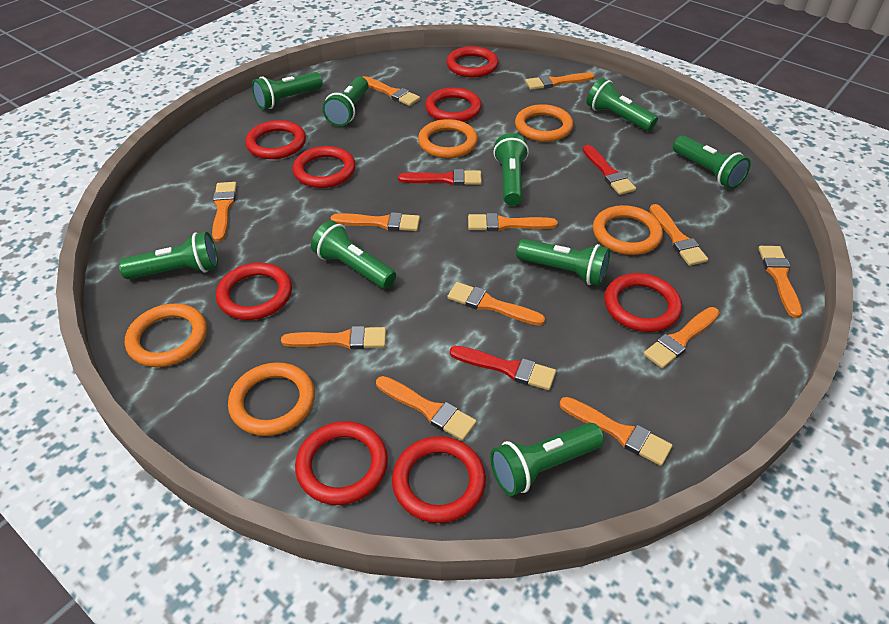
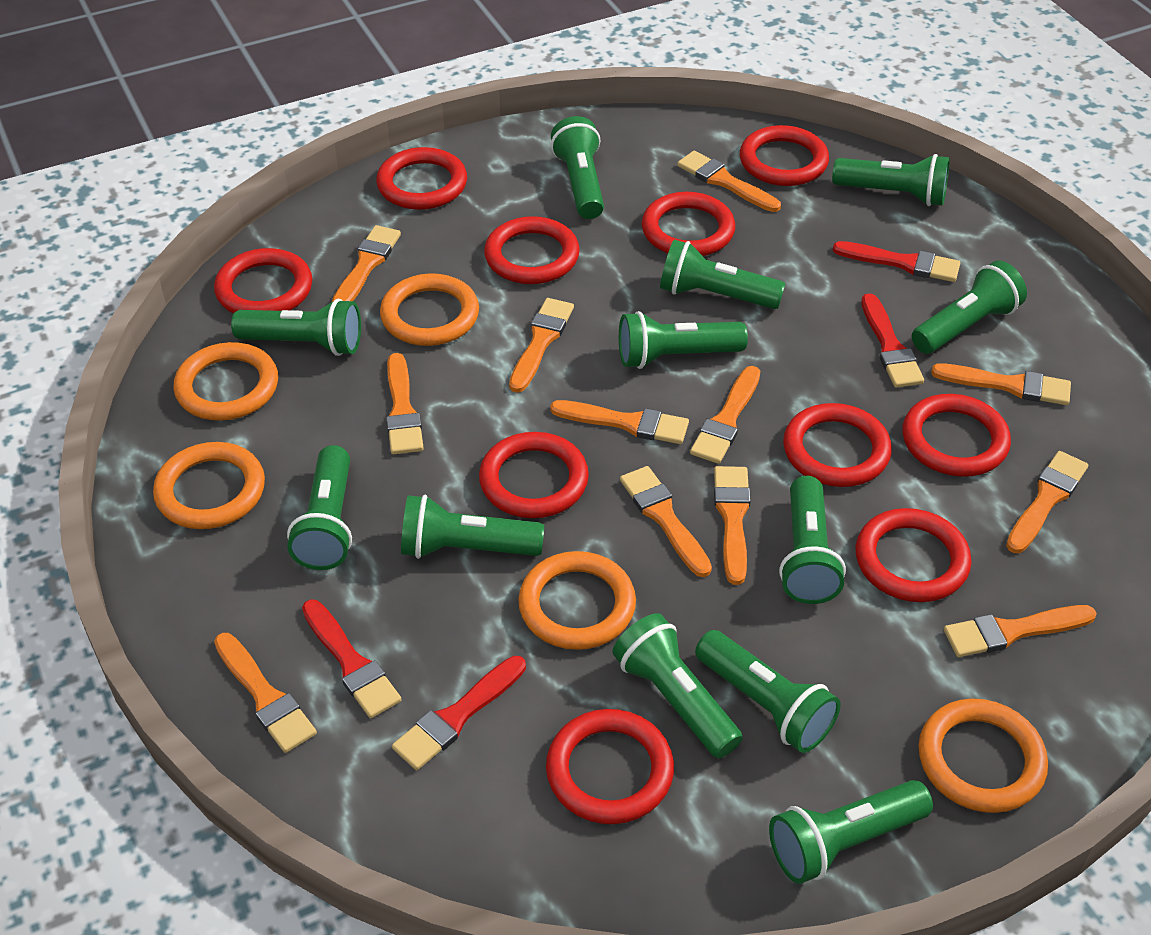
green flashlight: 9 -> 12
red brush: 3 -> 4
red ring: 8 -> 10

